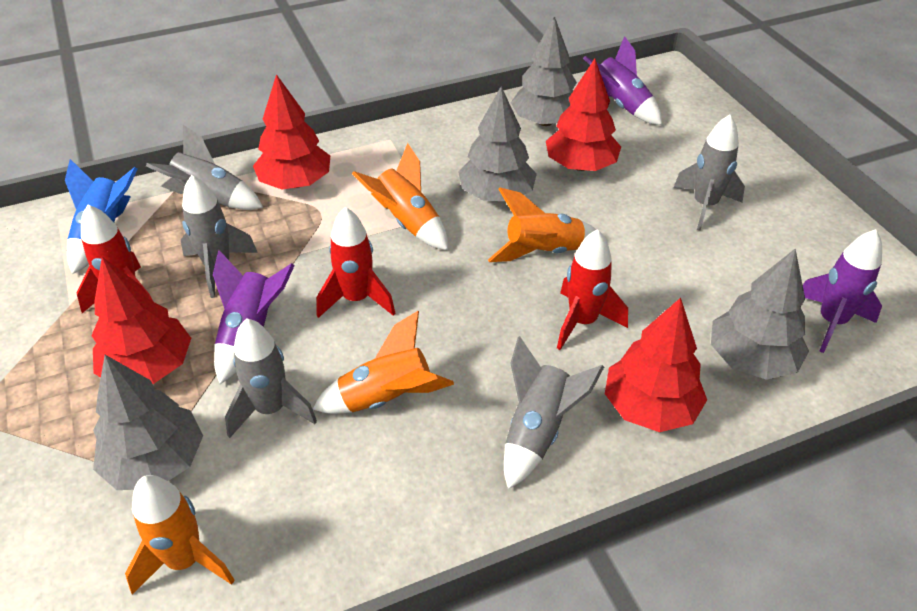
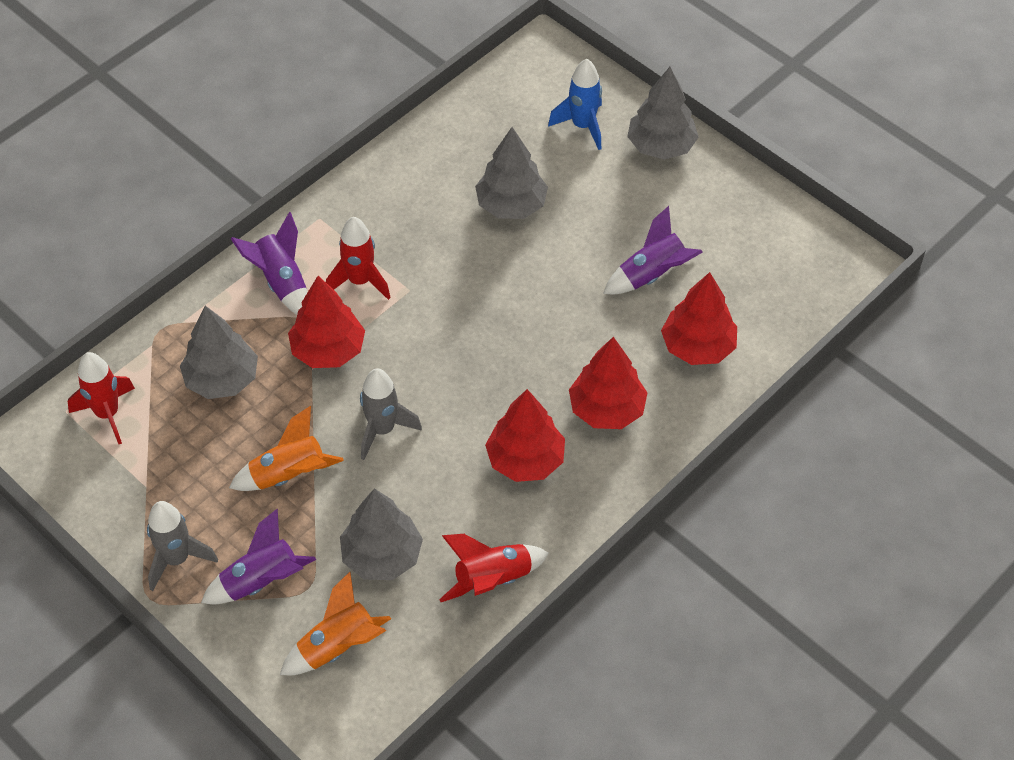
grey rocket: 5 -> 2
orange rocket: 4 -> 2

